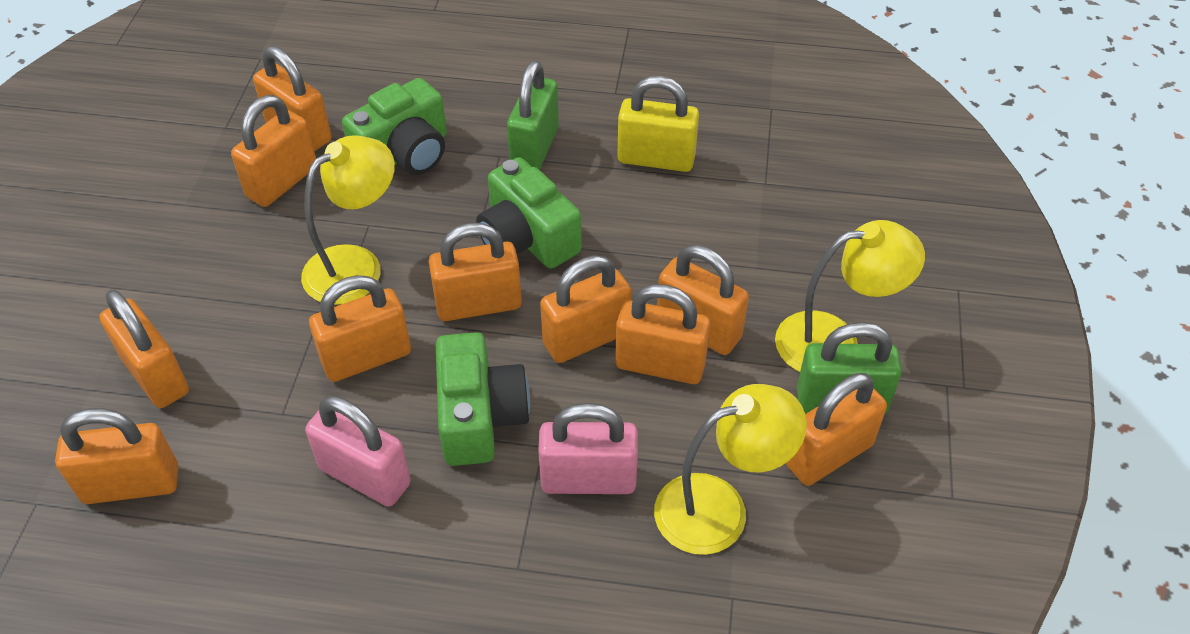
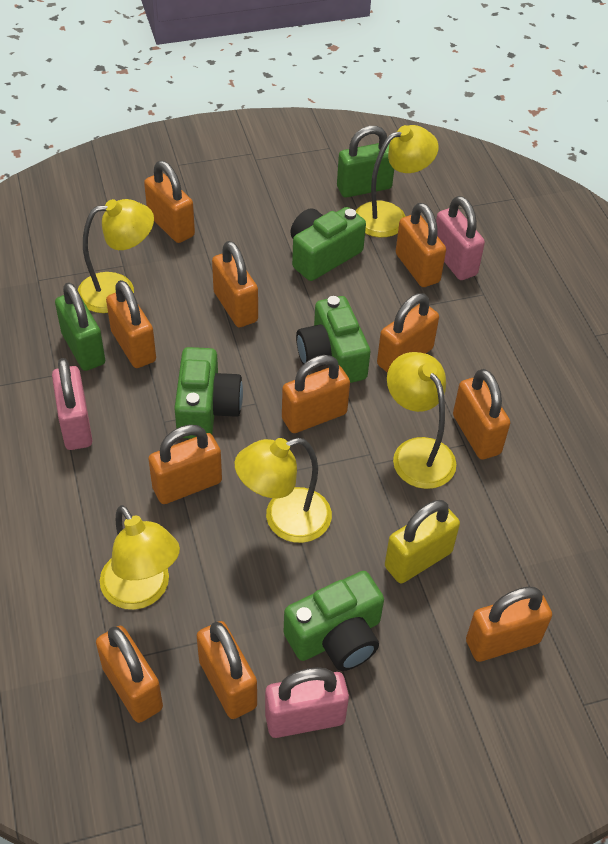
green camera: 3 -> 4
orange padlock: 10 -> 11
pink padlock: 2 -> 3
yellow lamp: 3 -> 5

